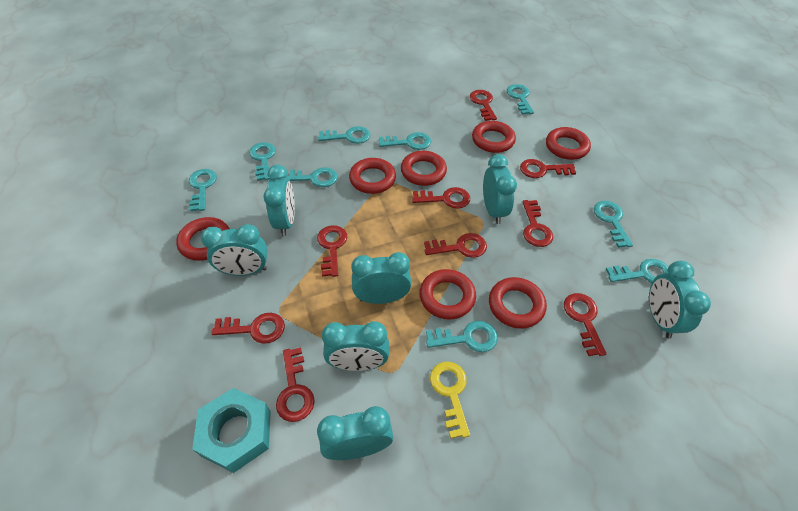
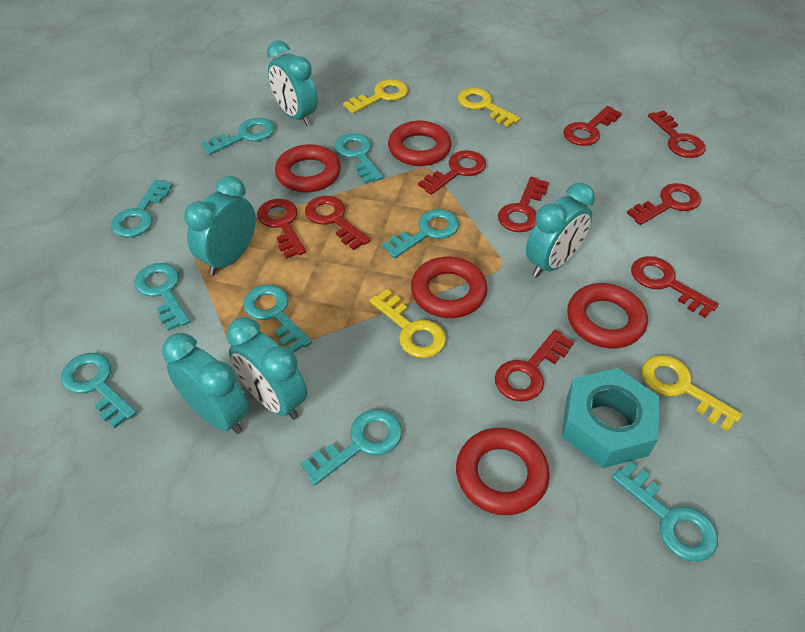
red ring: 7 -> 5
turquoise clock: 7 -> 5
yellow key: 1 -> 4

